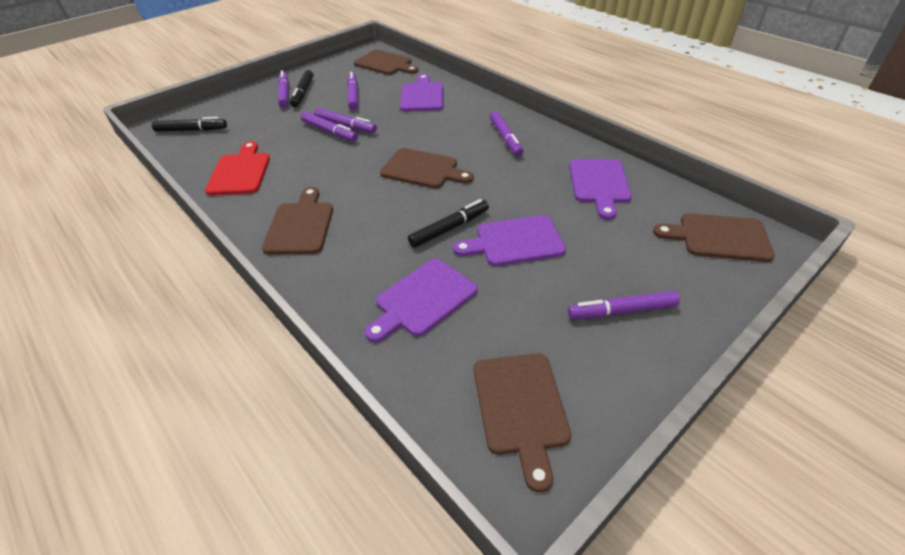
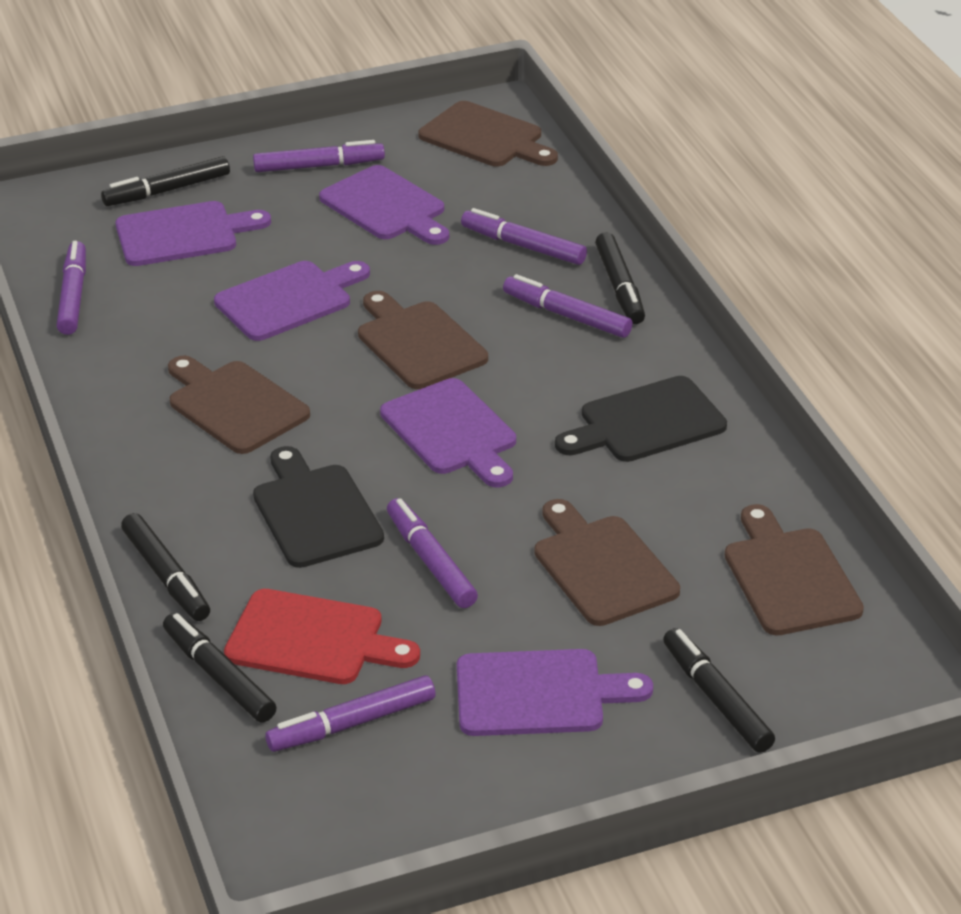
black cutting board: 0 -> 2
black marker: 3 -> 5
purple cutting board: 4 -> 5

